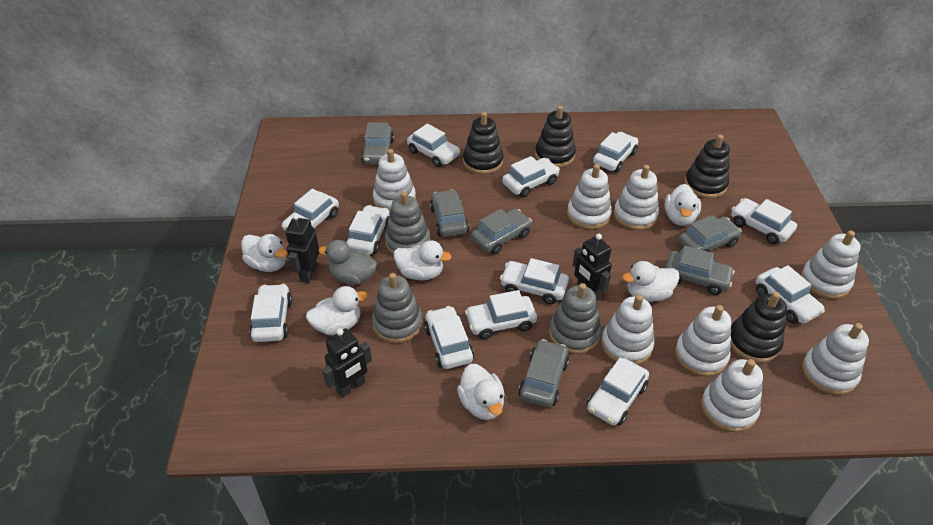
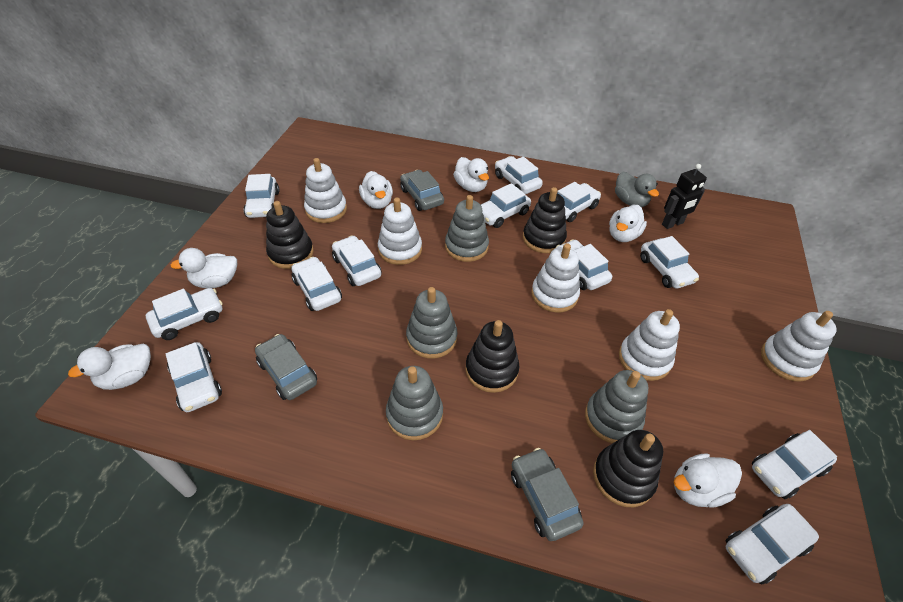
black robot: 3 -> 1
grey car: 6 -> 3
grey stacking toy: 3 -> 4
white stacking toy: 8 -> 5

